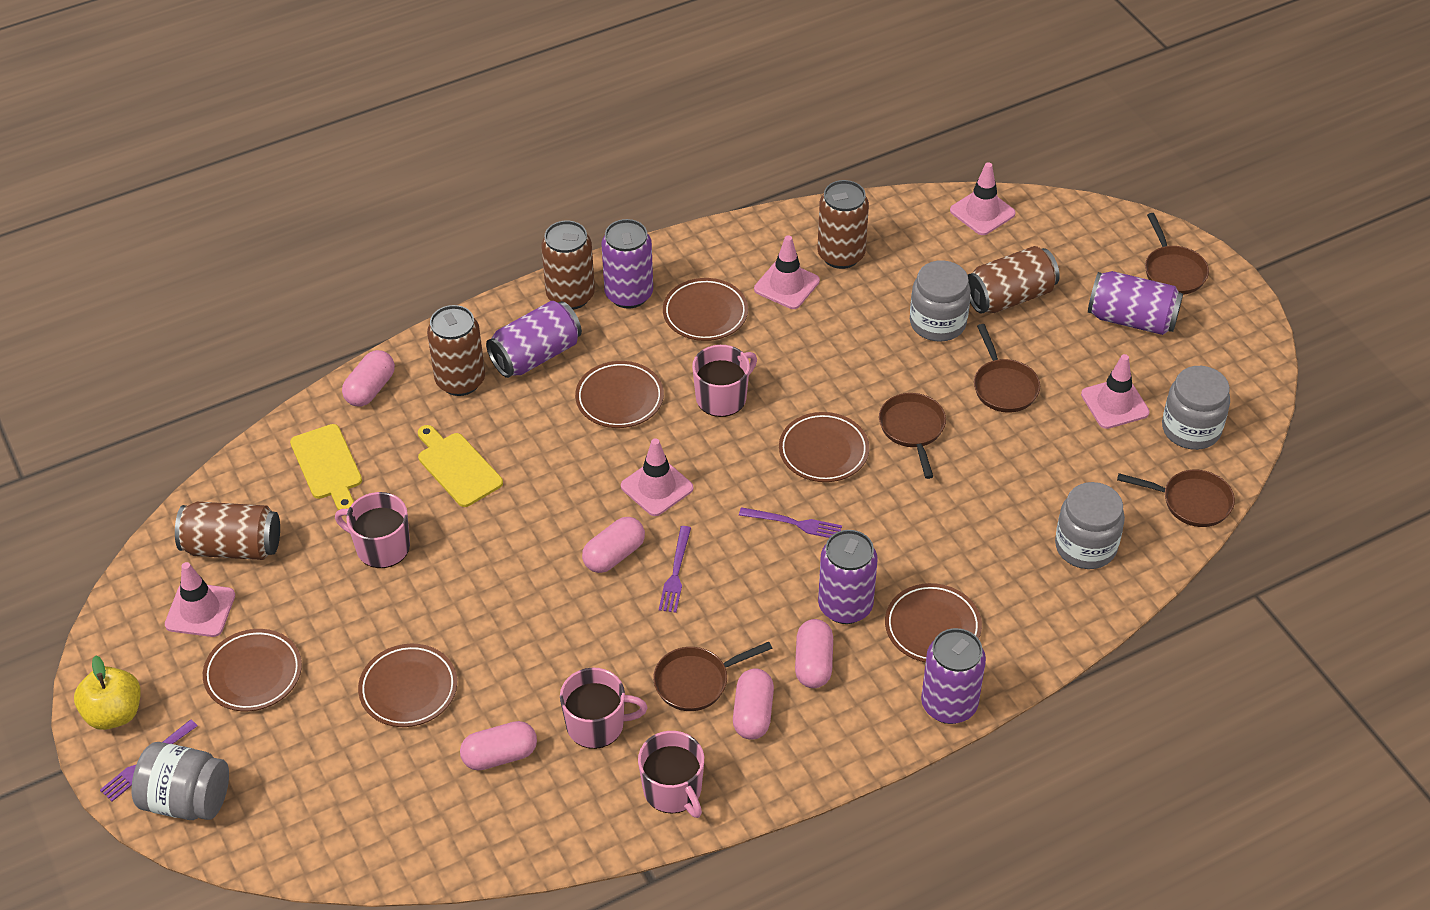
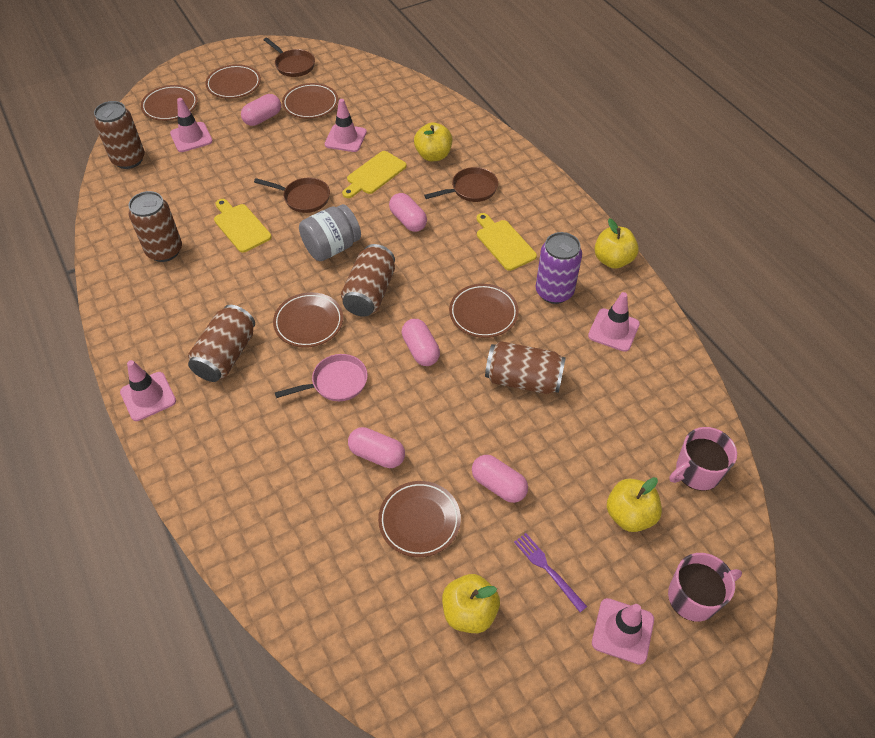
brown pan: 5 -> 3
grey jar: 4 -> 1
pink mug: 4 -> 2
pink pan: 0 -> 1
purple can: 5 -> 1
purple fork: 3 -> 1
yellow apple: 1 -> 4
yellow cutting board: 2 -> 3

